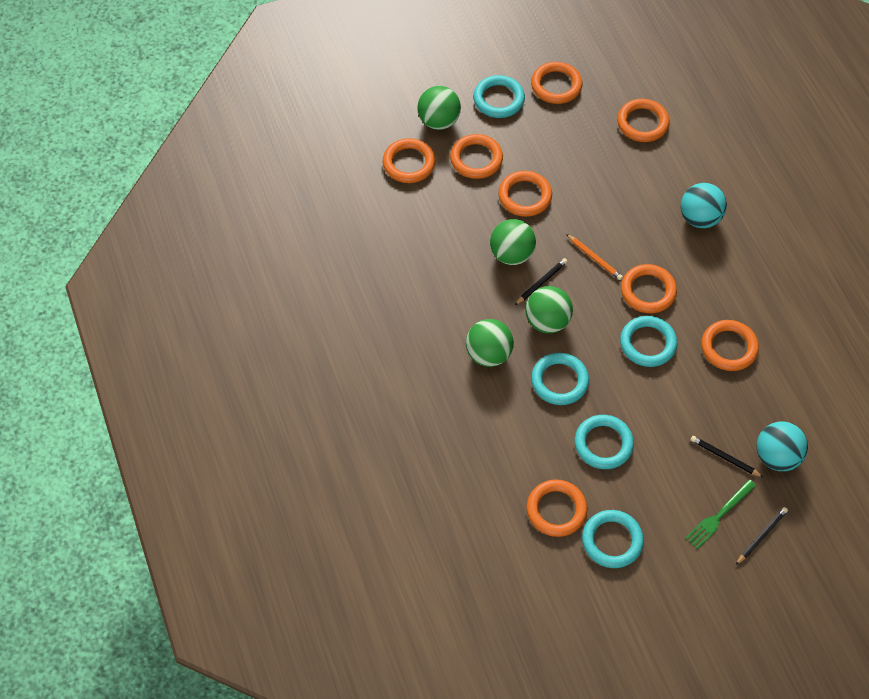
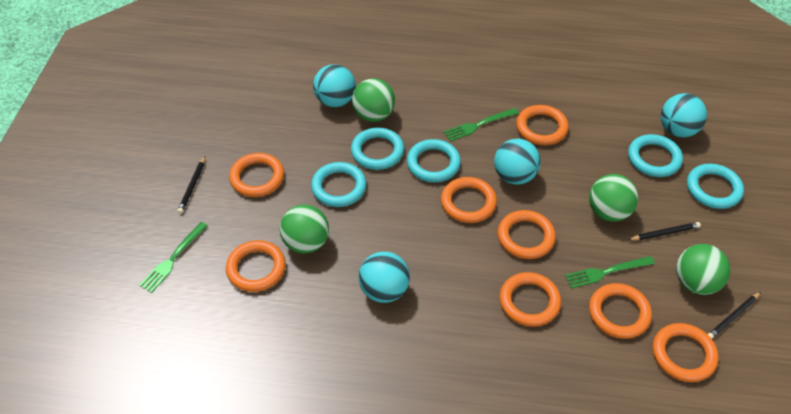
green fork: 1 -> 3
orange pencil: 1 -> 0
turquoise ball: 2 -> 4

